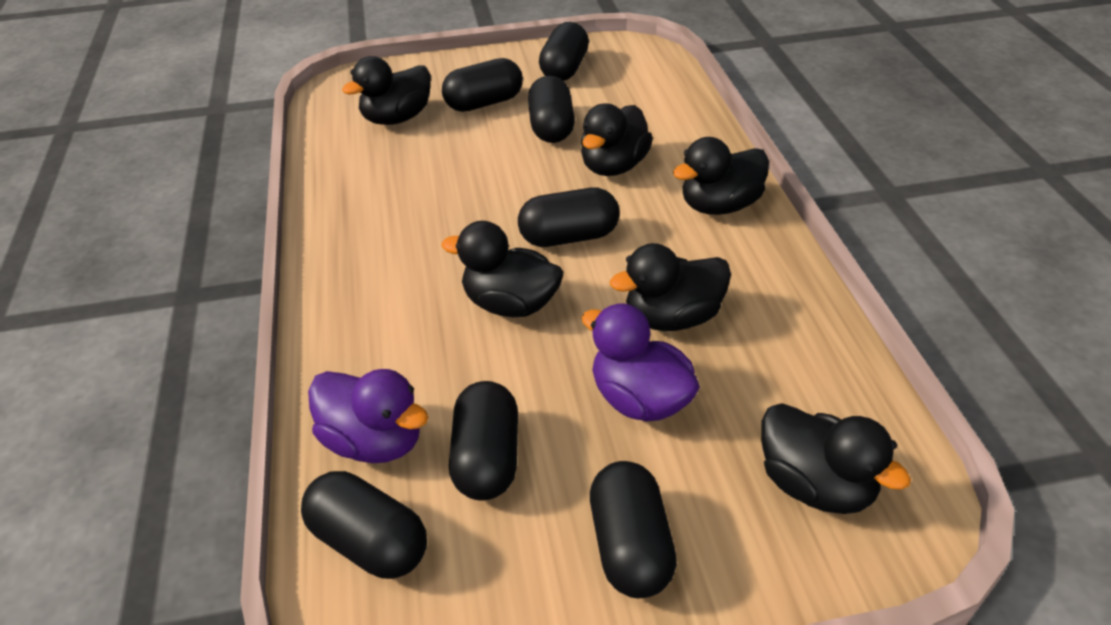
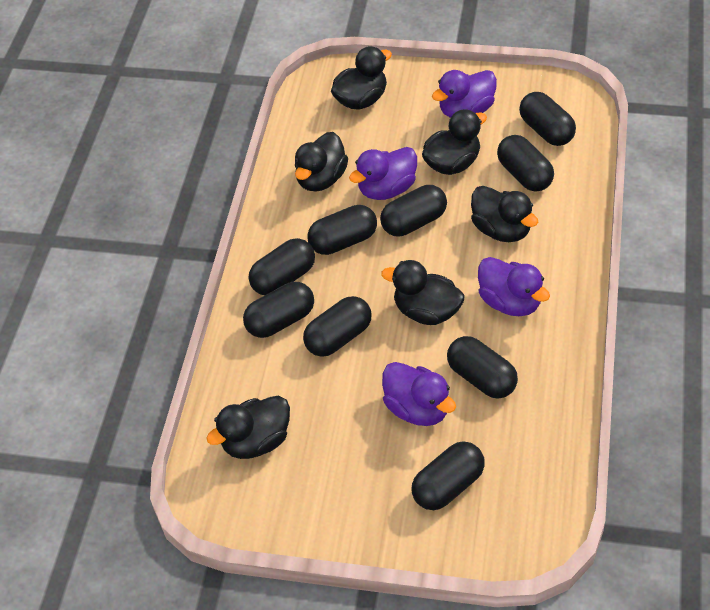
black capsule: 7 -> 9
purple duck: 2 -> 4

